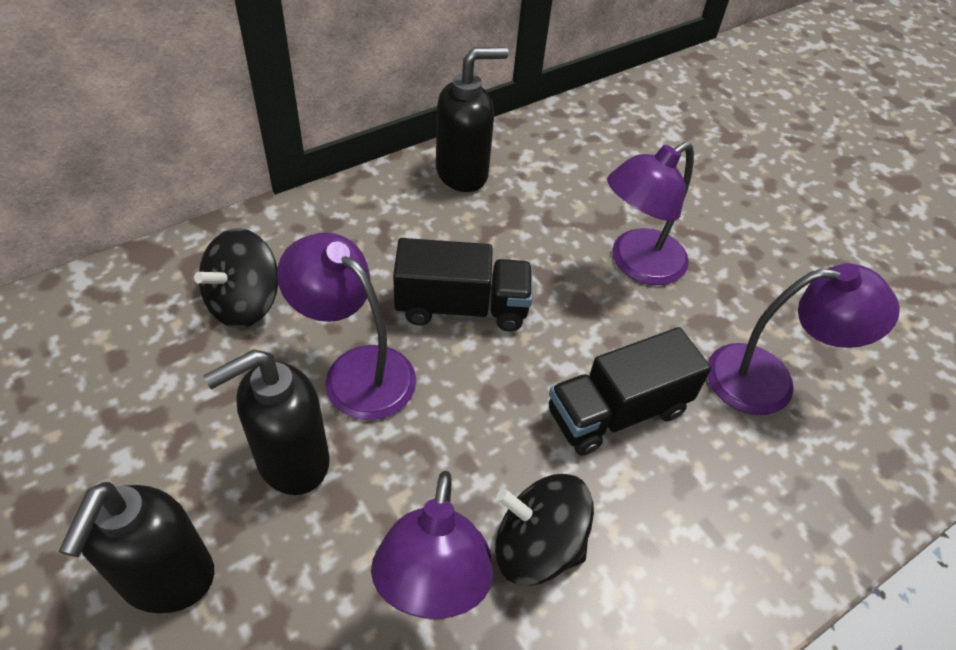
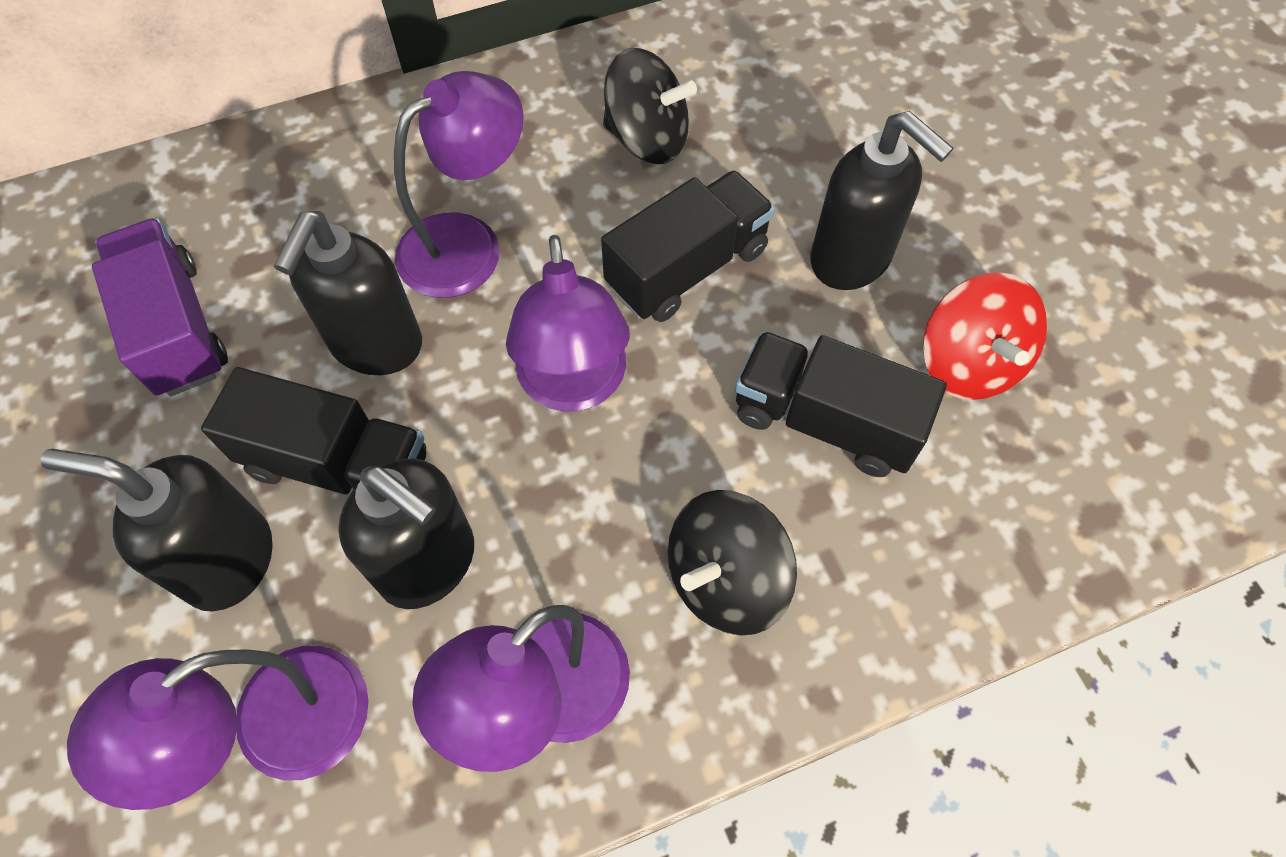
black soap dispenser: 3 -> 4
black truck: 2 -> 3
purple truck: 0 -> 1
red spinning top: 0 -> 1

